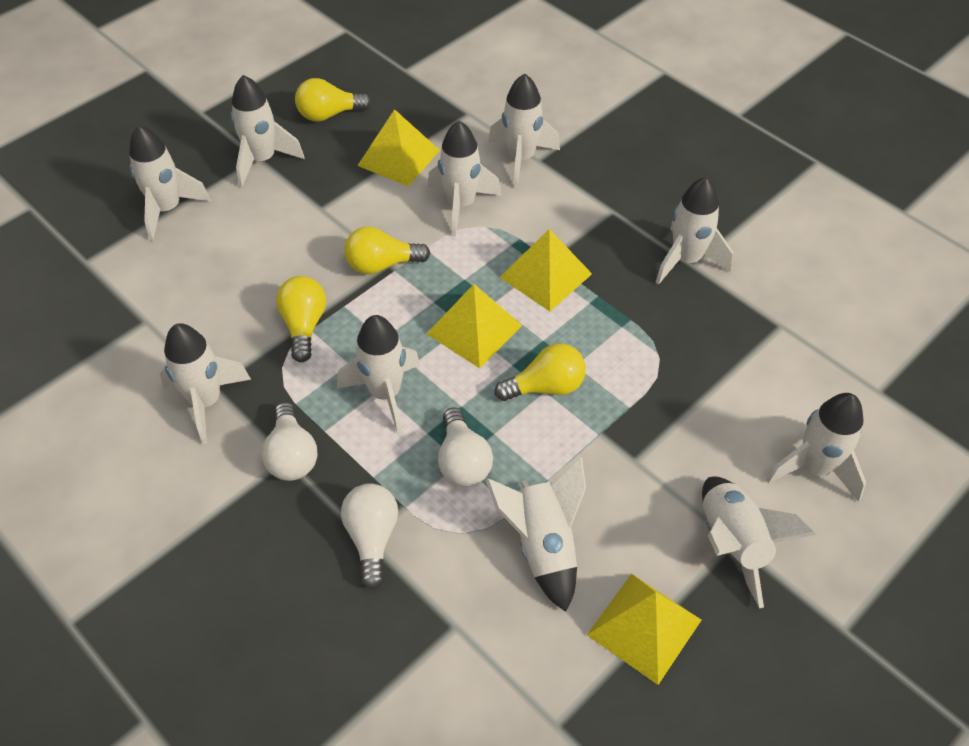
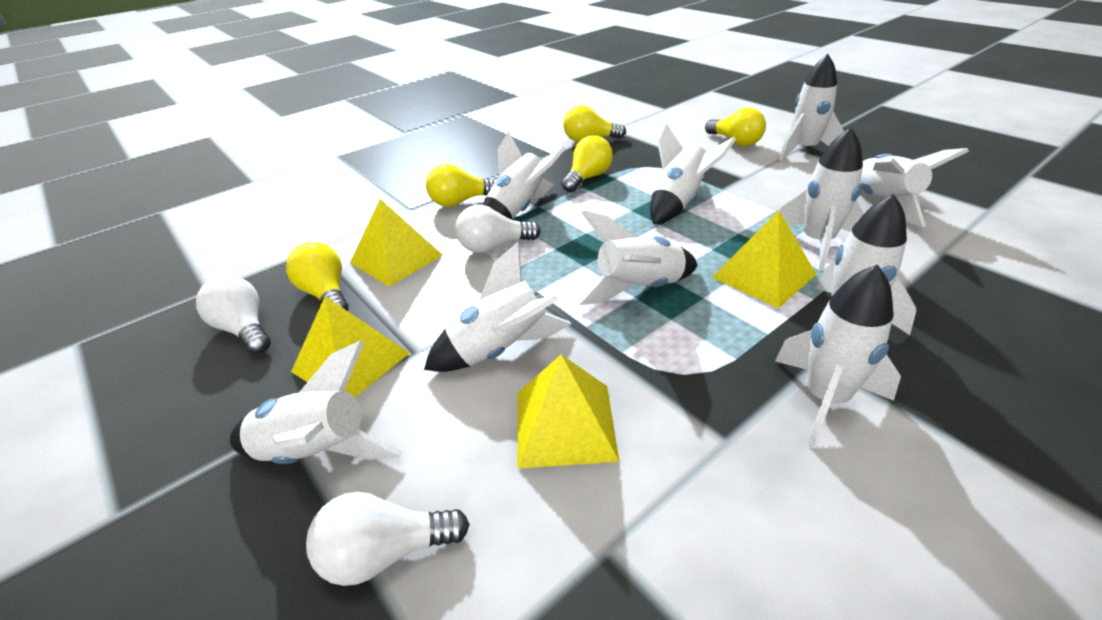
yellow light bulb: 4 -> 5

